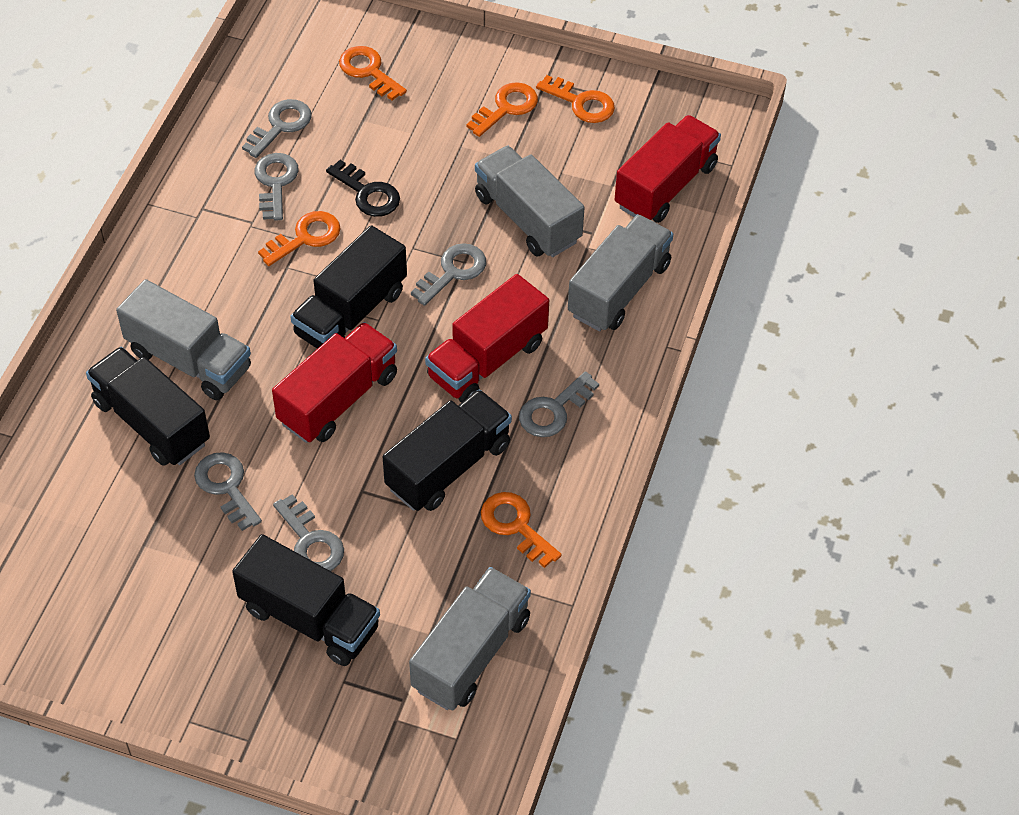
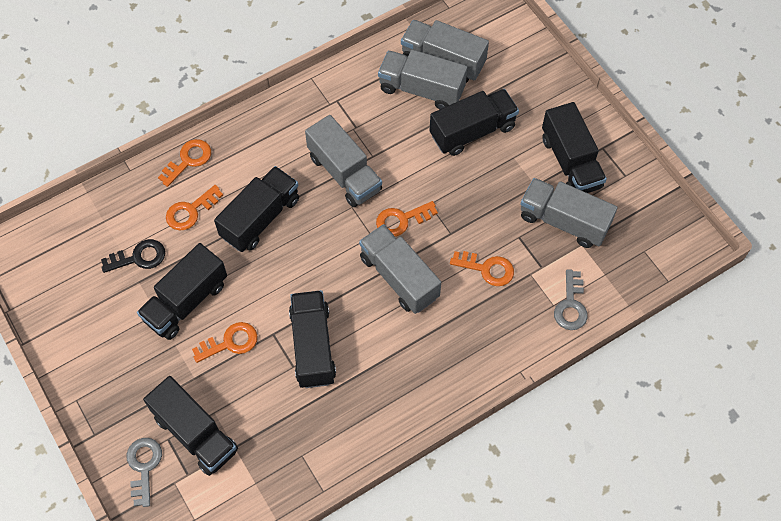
black truck: 4 -> 6
grey key: 6 -> 2
grey truck: 4 -> 5
red truck: 3 -> 0

